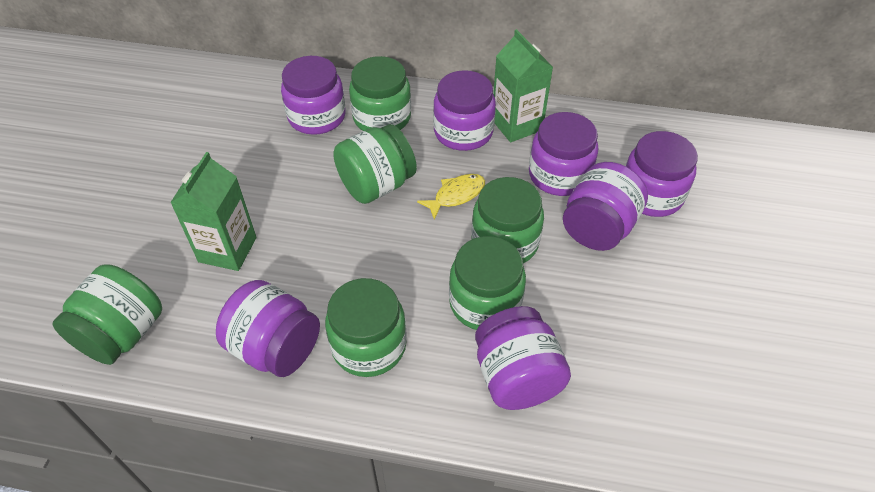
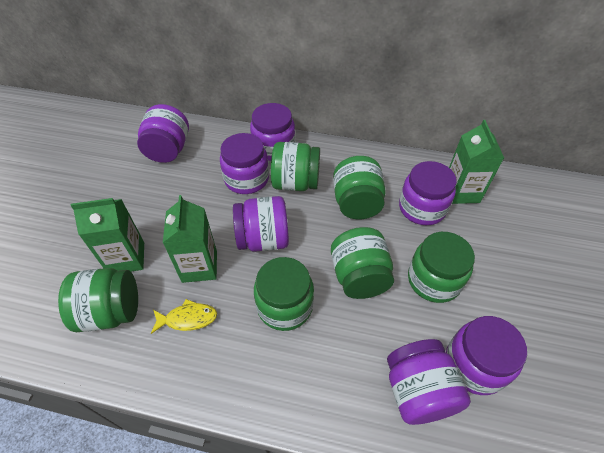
green carton: 2 -> 3

